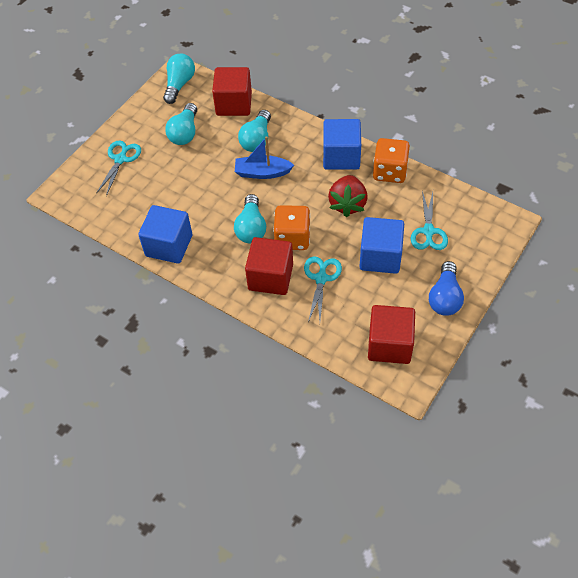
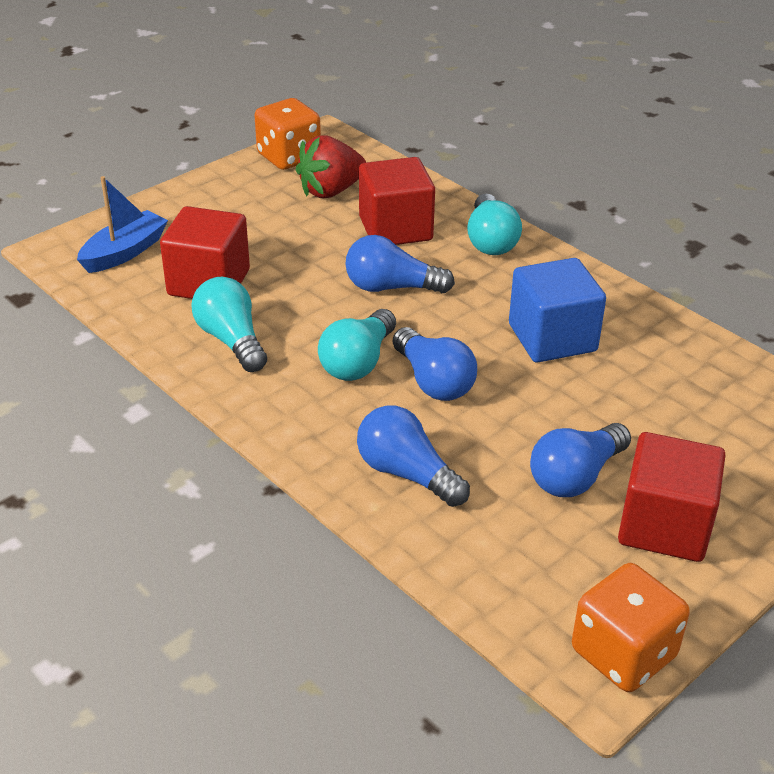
blue cube: 3 -> 1
blue light bulb: 1 -> 4
turquoise light bulb: 4 -> 3
turquoise scissors: 3 -> 0

